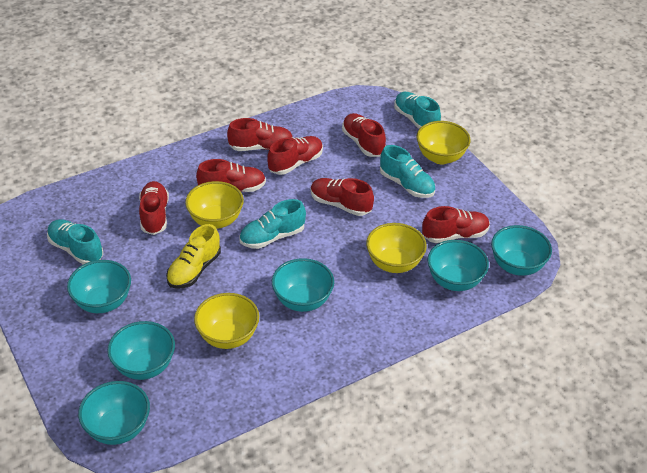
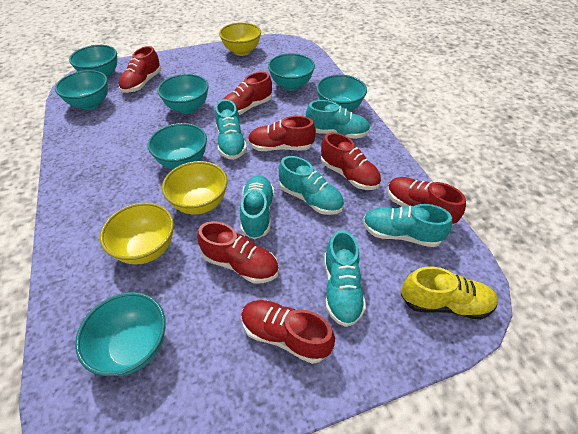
turquoise bowl: 6 -> 7
turquoise shoe: 4 -> 6
yellow bowl: 4 -> 3

